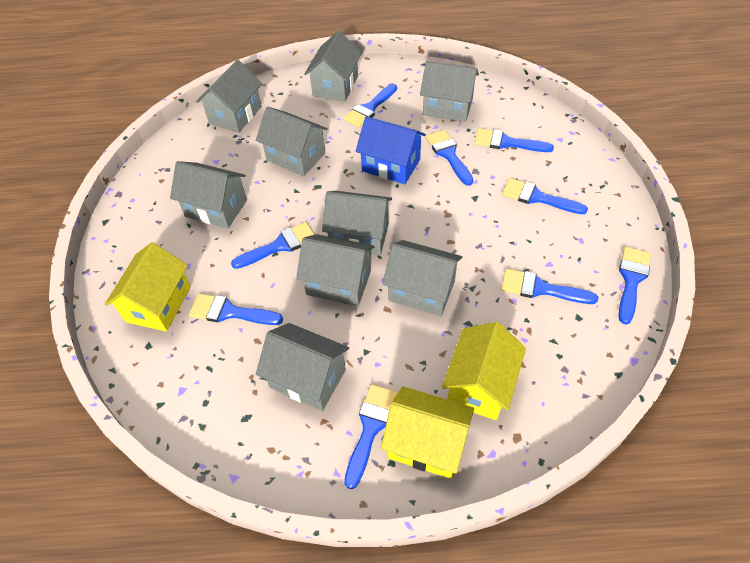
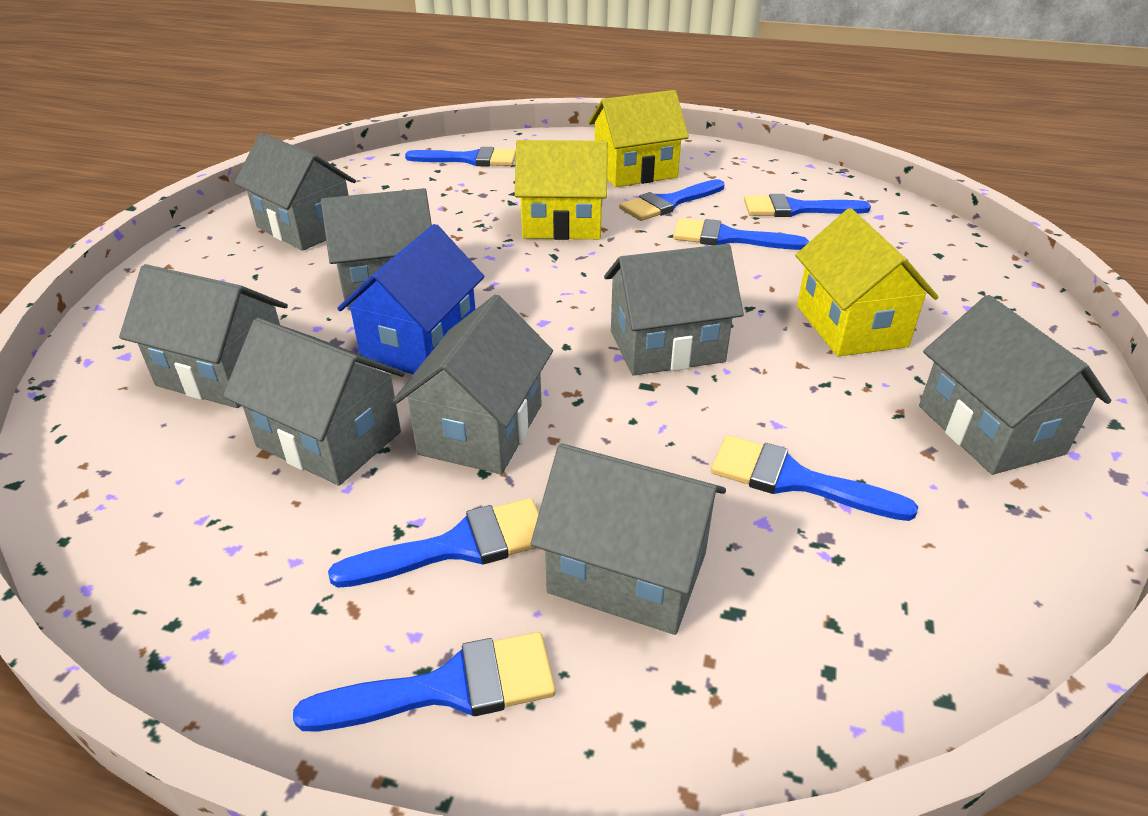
blue brush: 9 -> 7
grey house: 9 -> 8

